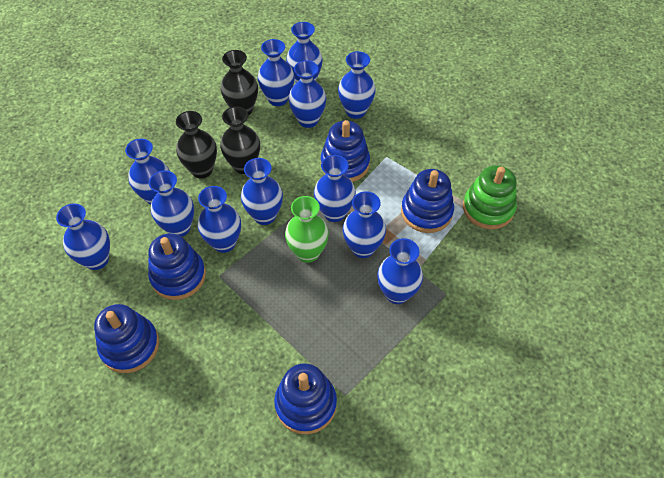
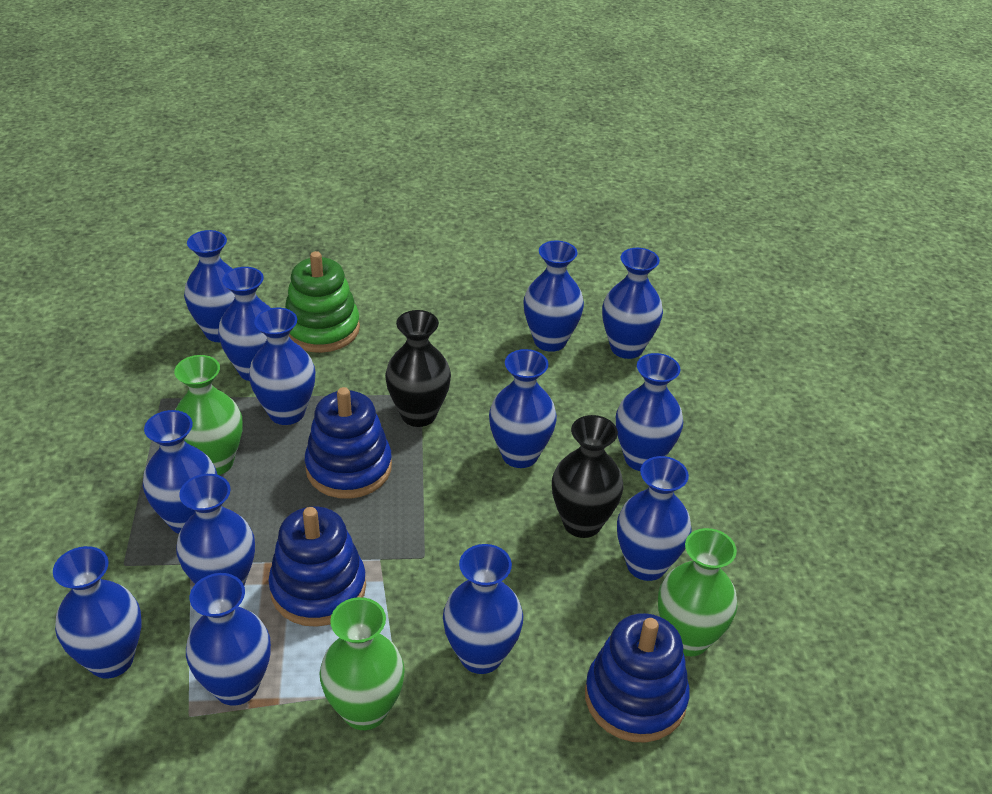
black vase: 3 -> 2
blue stacking toy: 5 -> 3
blue vase: 12 -> 13
green vase: 1 -> 3

